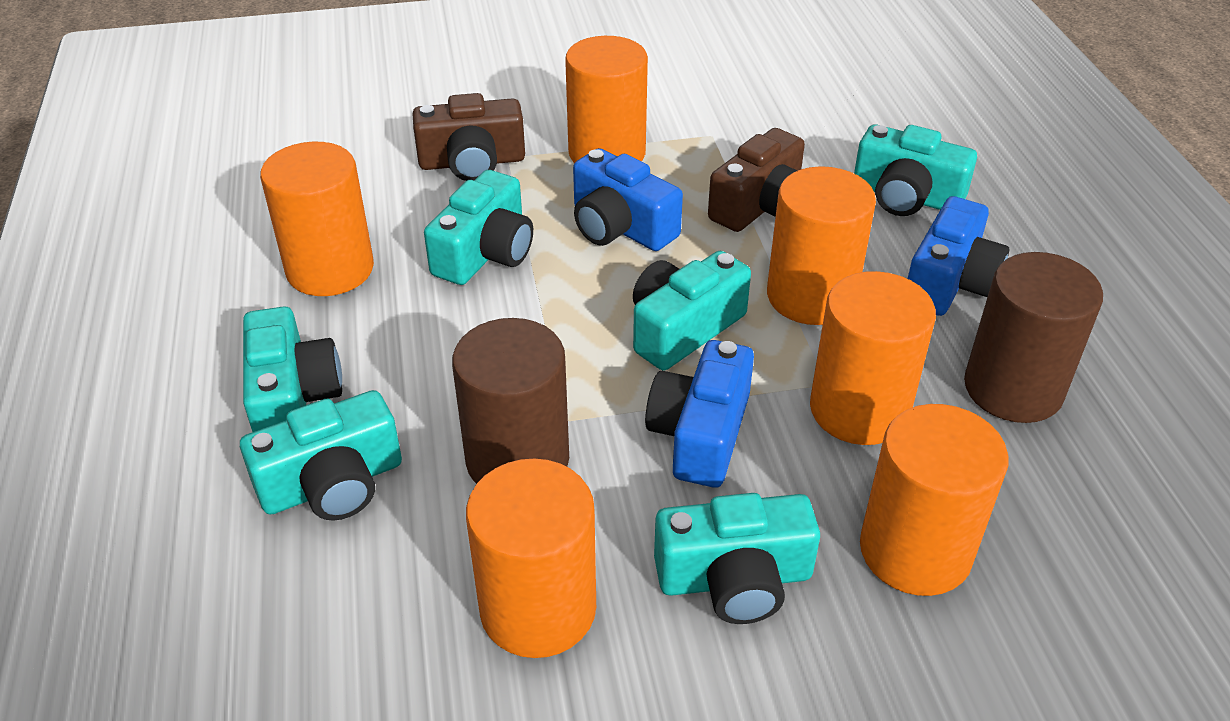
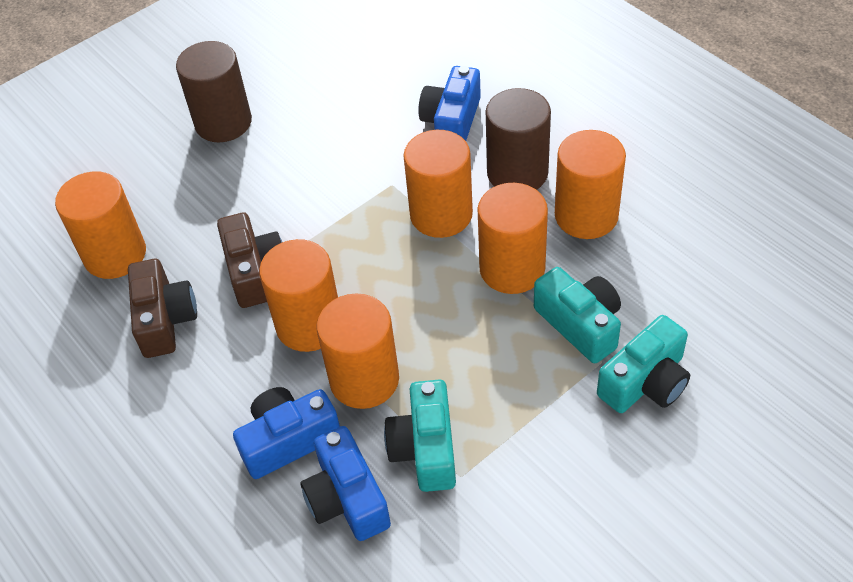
turquoise camera: 6 -> 3

